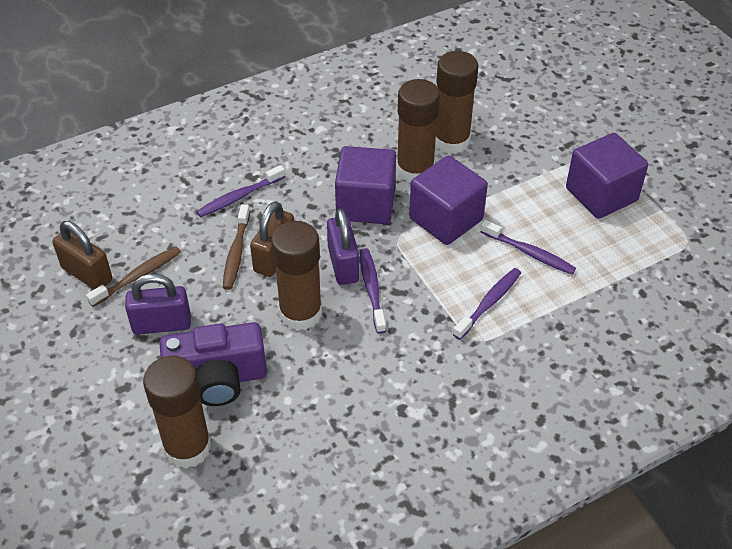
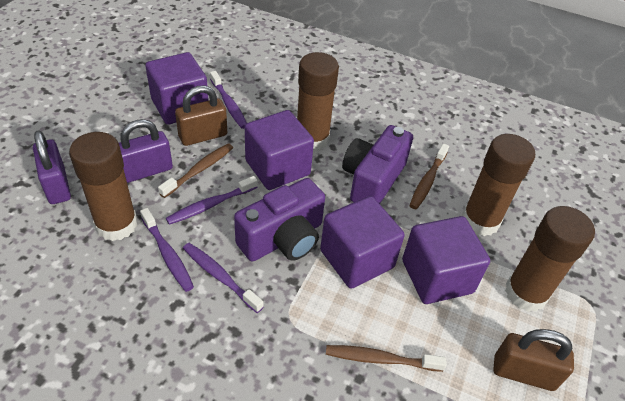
brown toothbrush: 2 -> 3
purple camera: 1 -> 2
purple cube: 3 -> 4

